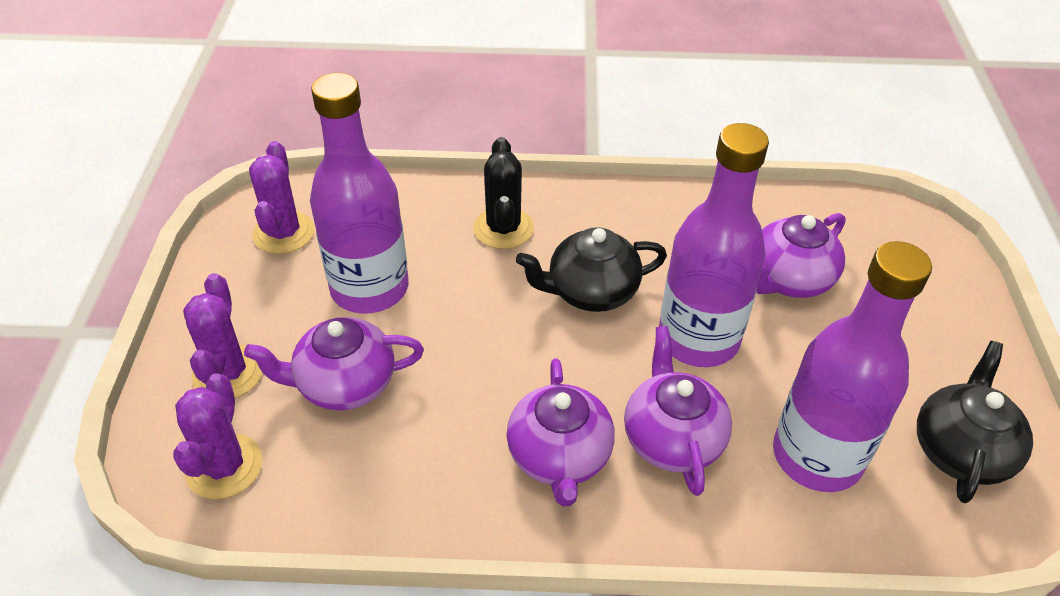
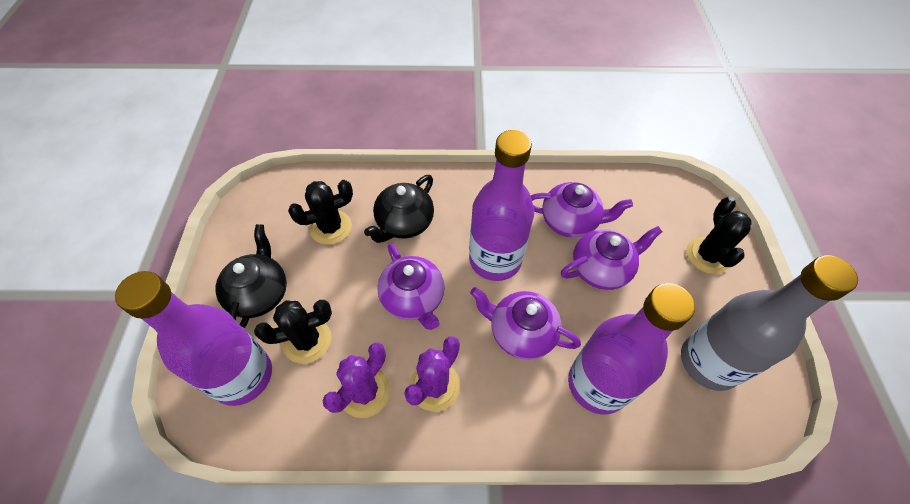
black cactus: 1 -> 3
grey bottle: 0 -> 1
purple cactus: 3 -> 2

